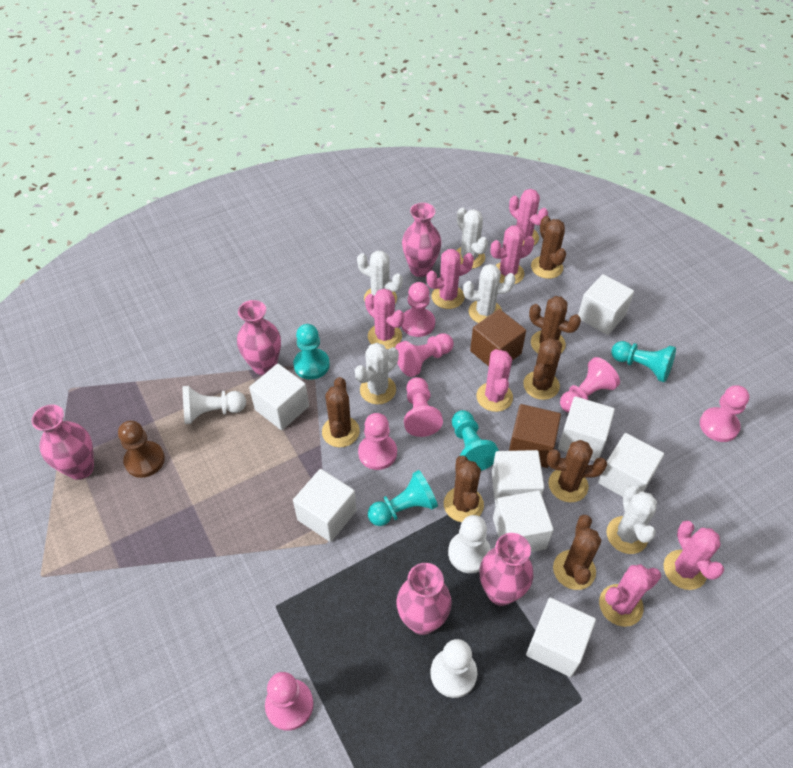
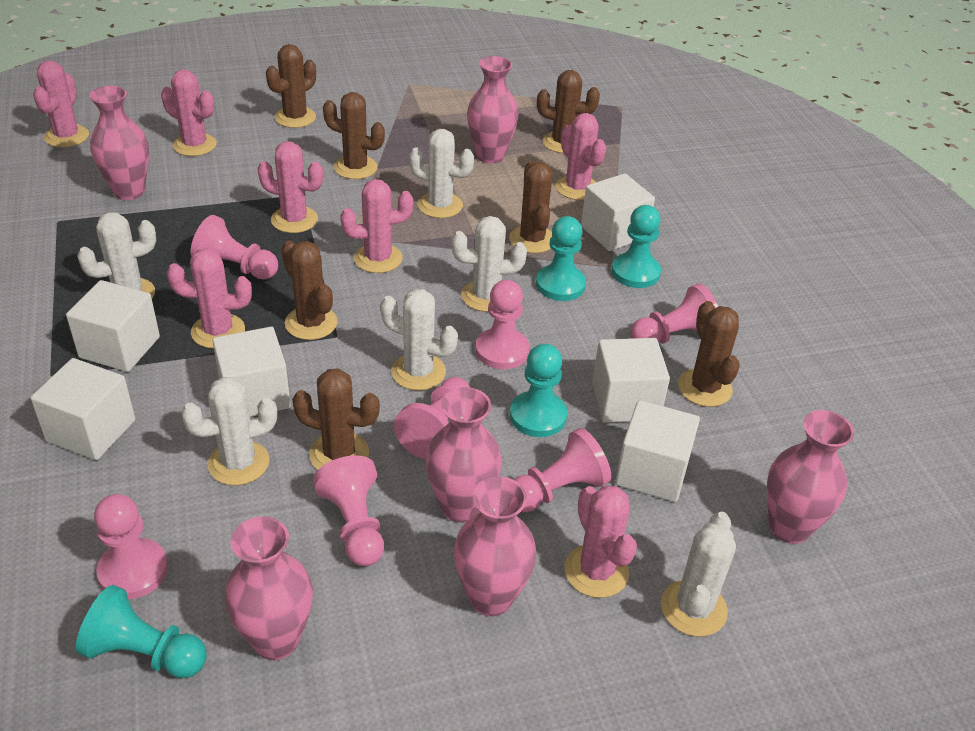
brown cube: 2 -> 0
brown pawn: 1 -> 0
pink vase: 5 -> 6
white cactus: 5 -> 6
white cube: 8 -> 6
white pawn: 3 -> 0

